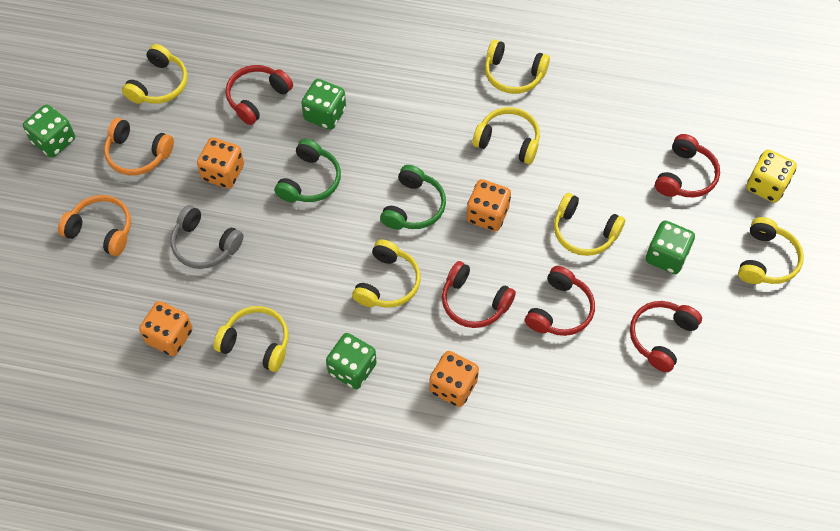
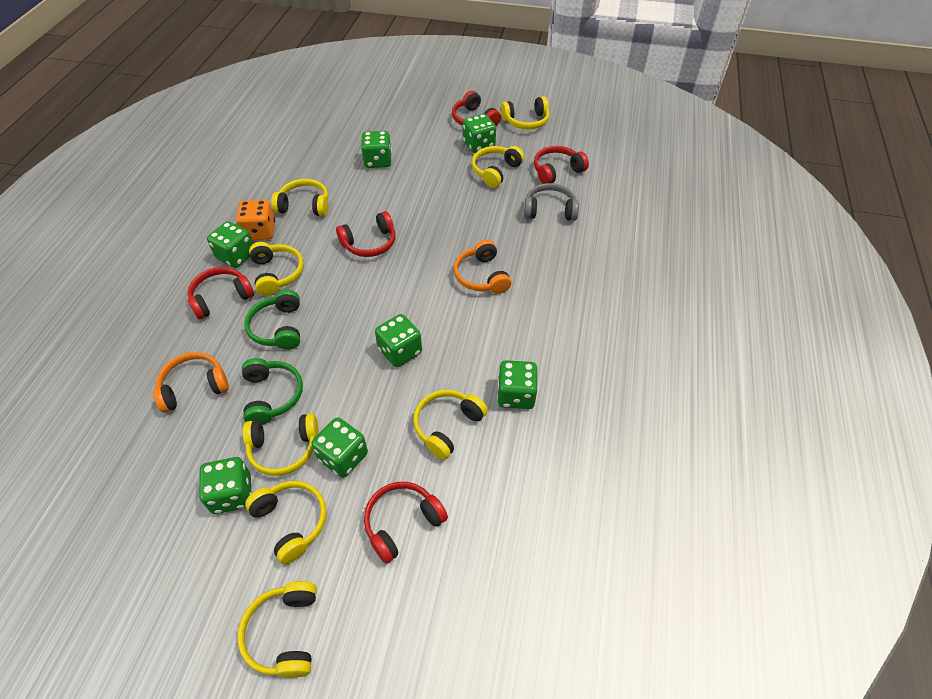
green dice: 4 -> 7
orange dice: 4 -> 1
yellow dice: 1 -> 0
yellow headphones: 7 -> 8

